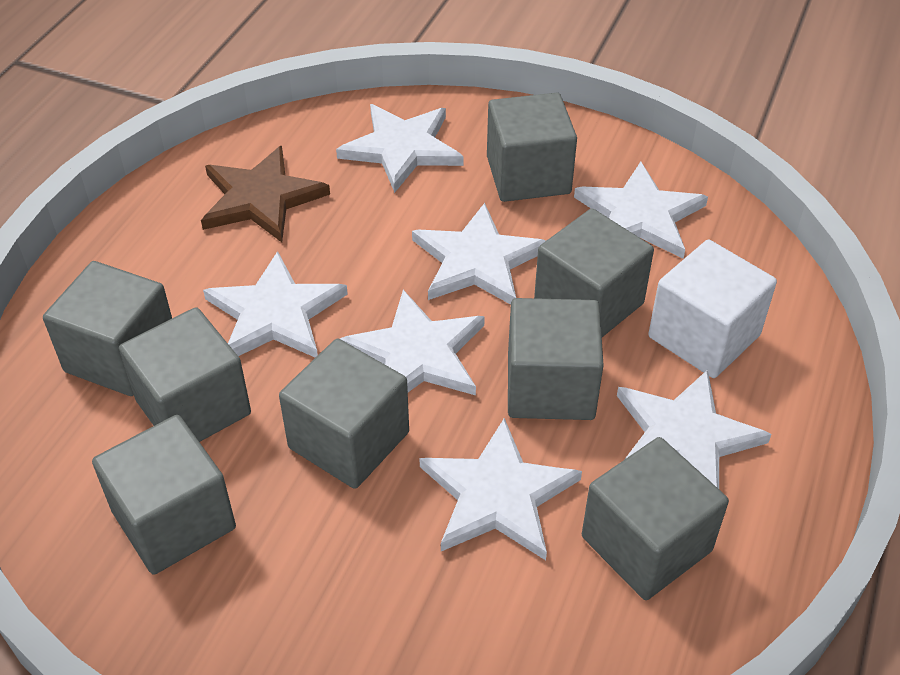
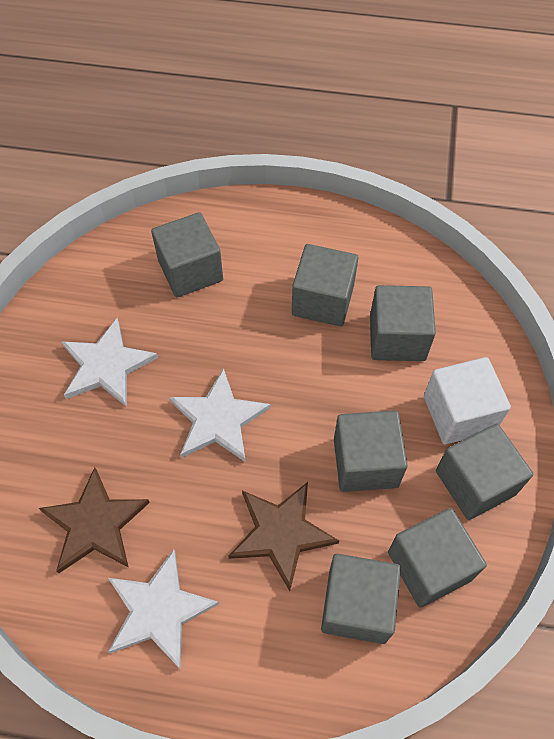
brown star: 1 -> 2
grey cube: 8 -> 7
white star: 7 -> 3

